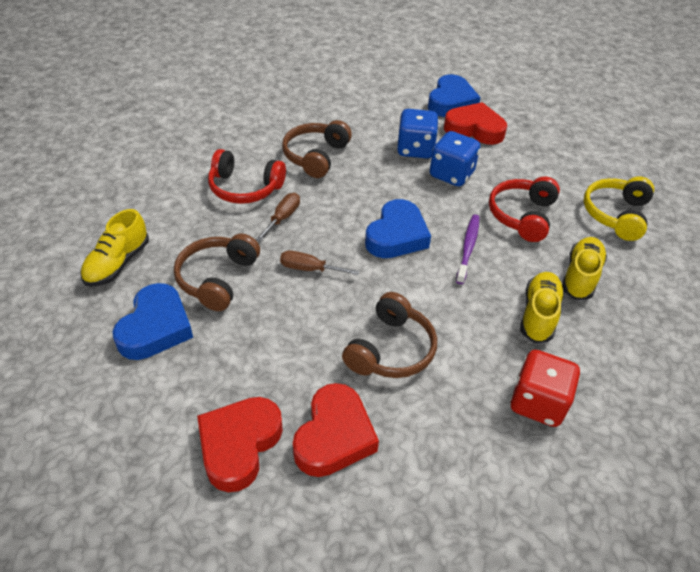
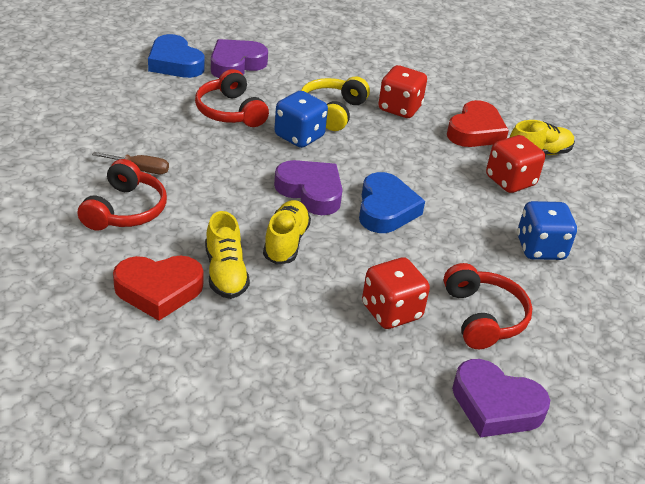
blue heart: 3 -> 2
brown headphones: 3 -> 0
brown screwdriver: 2 -> 1
purple heart: 0 -> 3
purple toothbrush: 1 -> 0
red dice: 1 -> 3
red headphones: 2 -> 3
red heart: 3 -> 2

